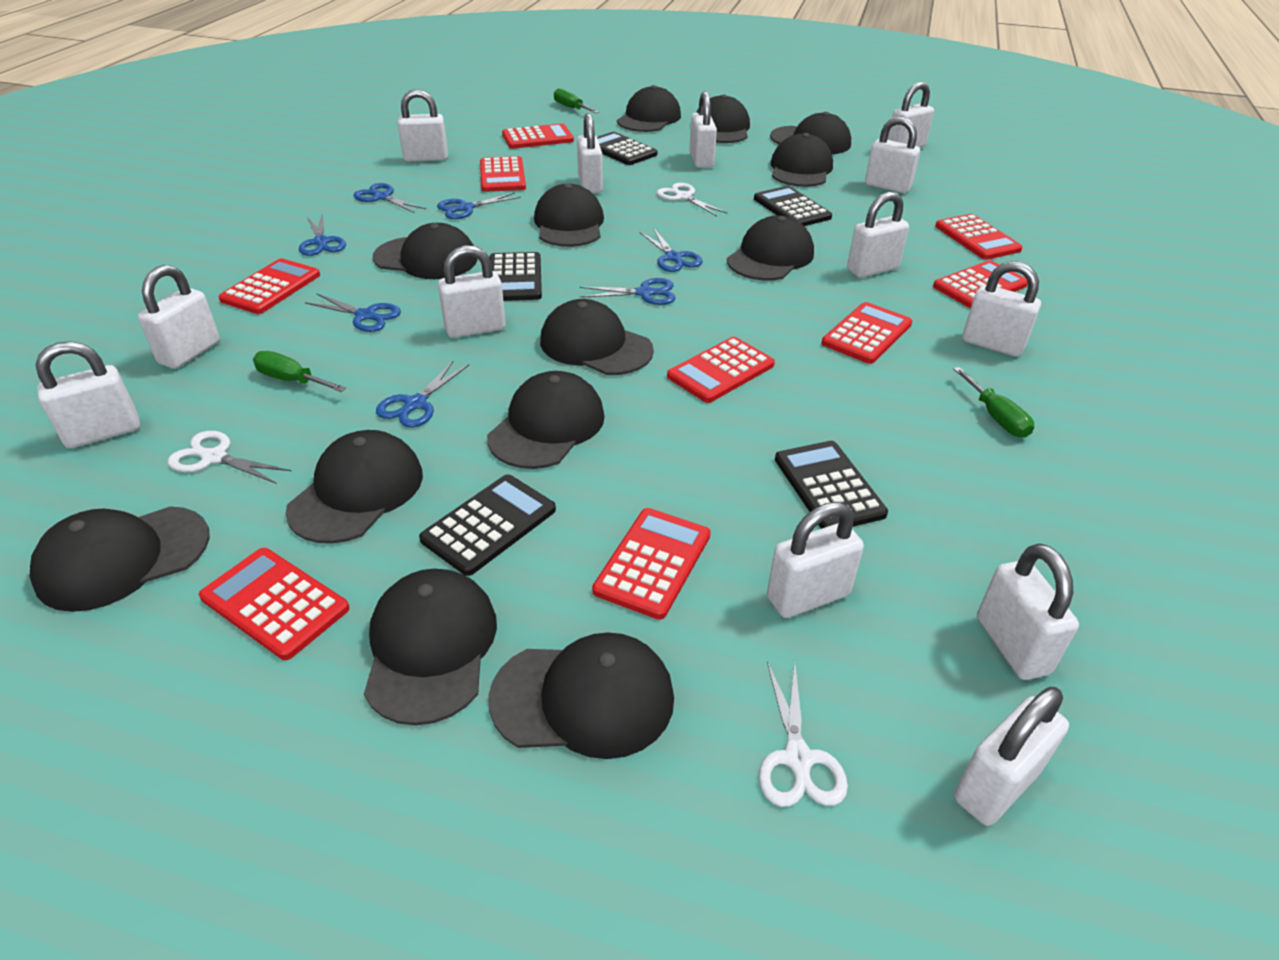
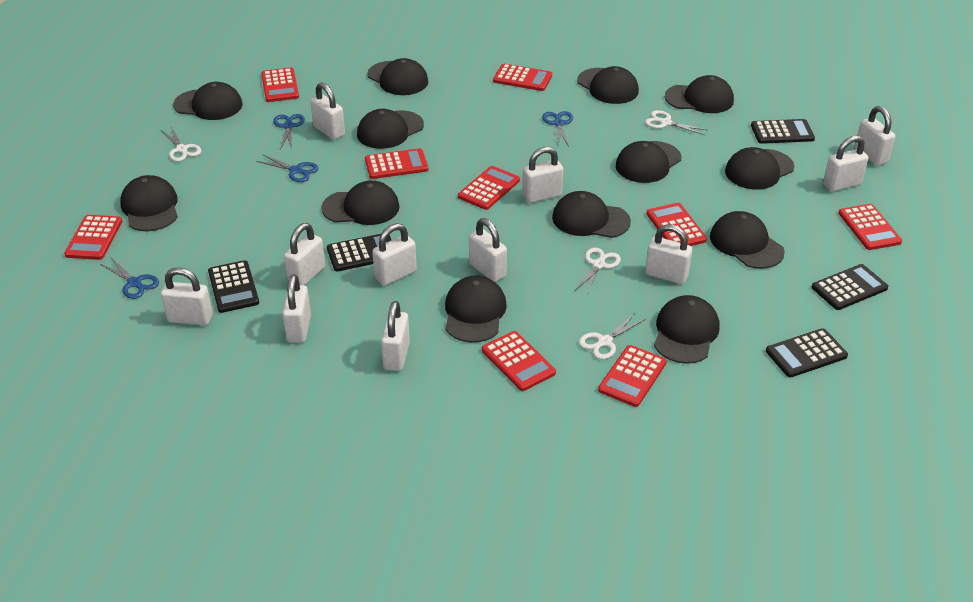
blue scissors: 7 -> 4
green screwdriver: 3 -> 0
white padlock: 13 -> 11
white scissors: 3 -> 4

